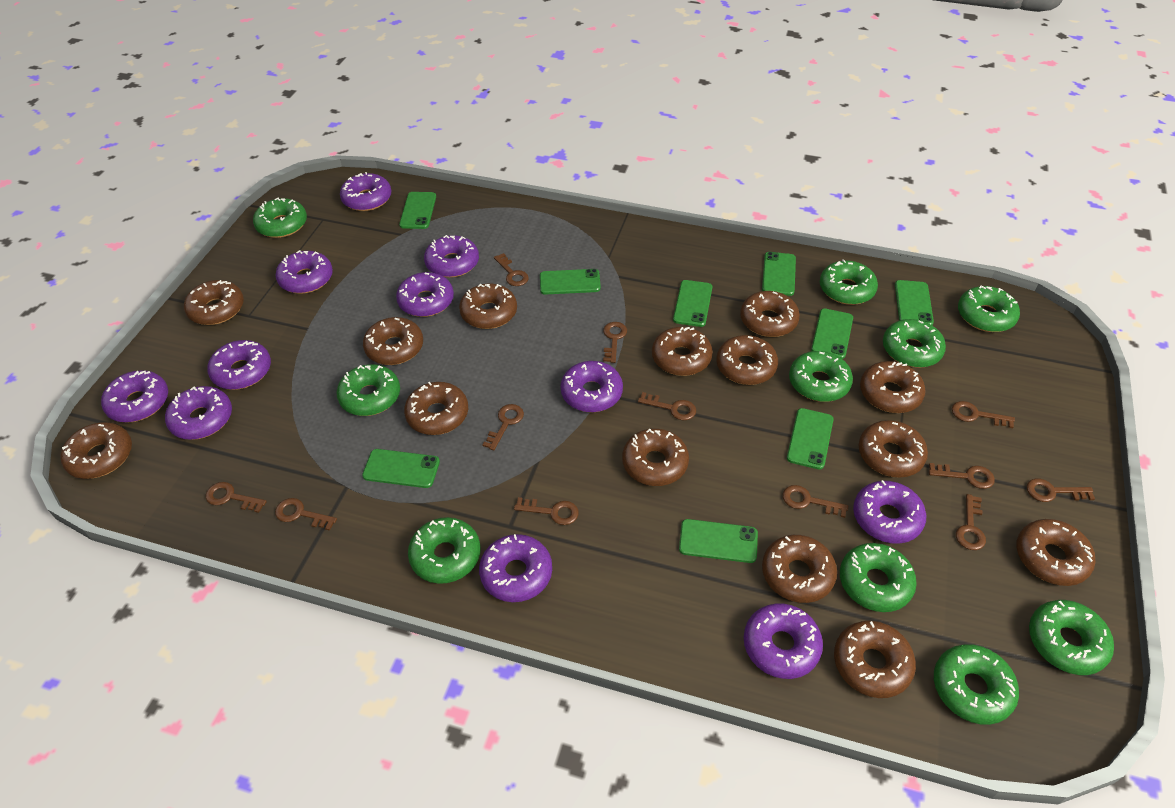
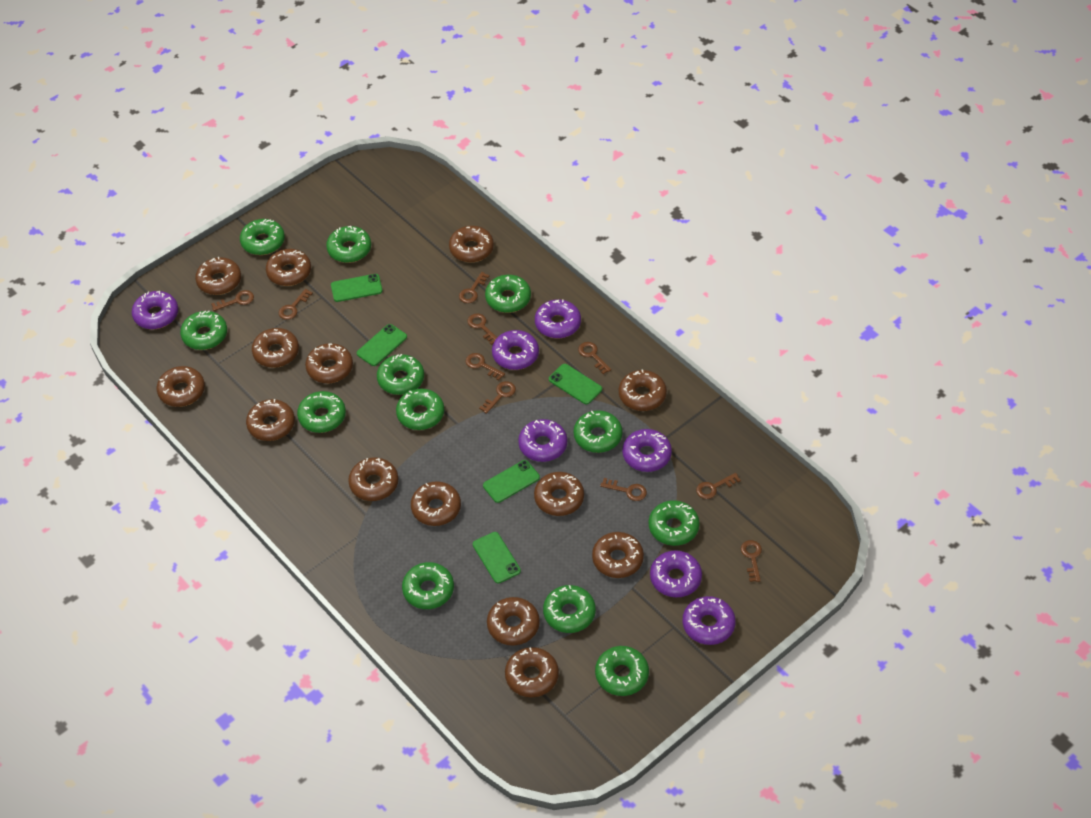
brown key: 12 -> 10
green donut: 10 -> 12
green phone: 9 -> 5
purple donut: 11 -> 7

